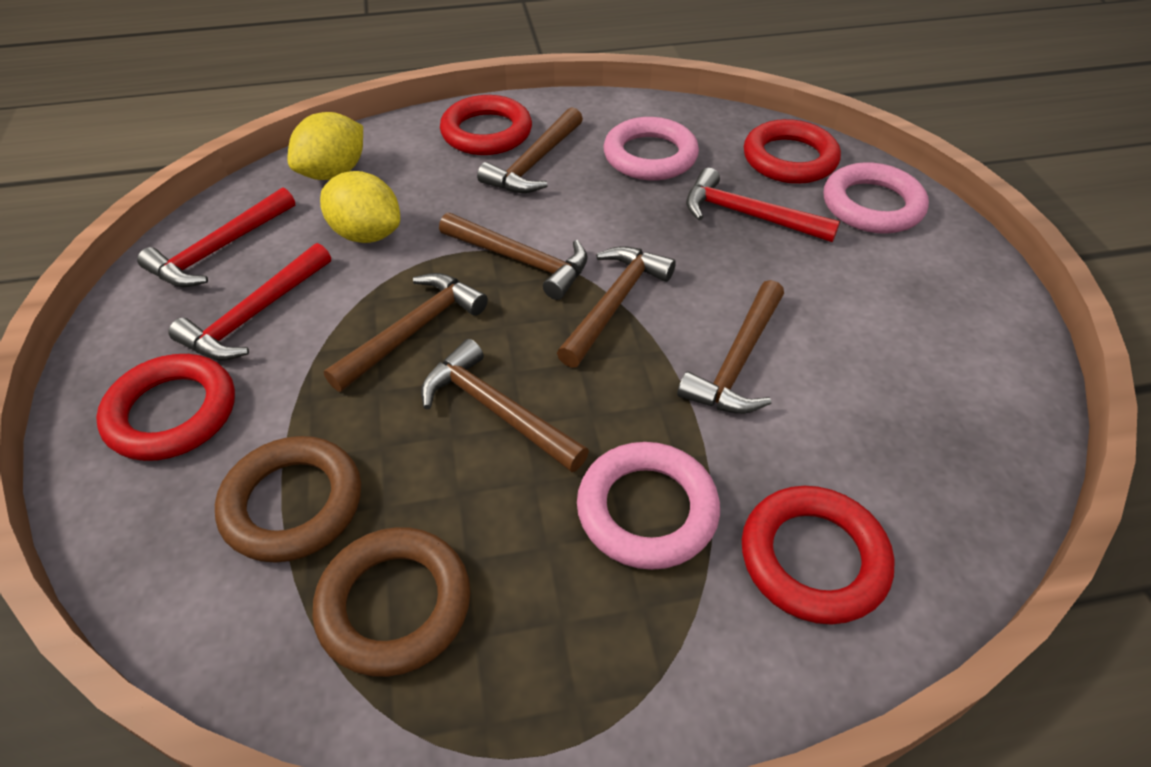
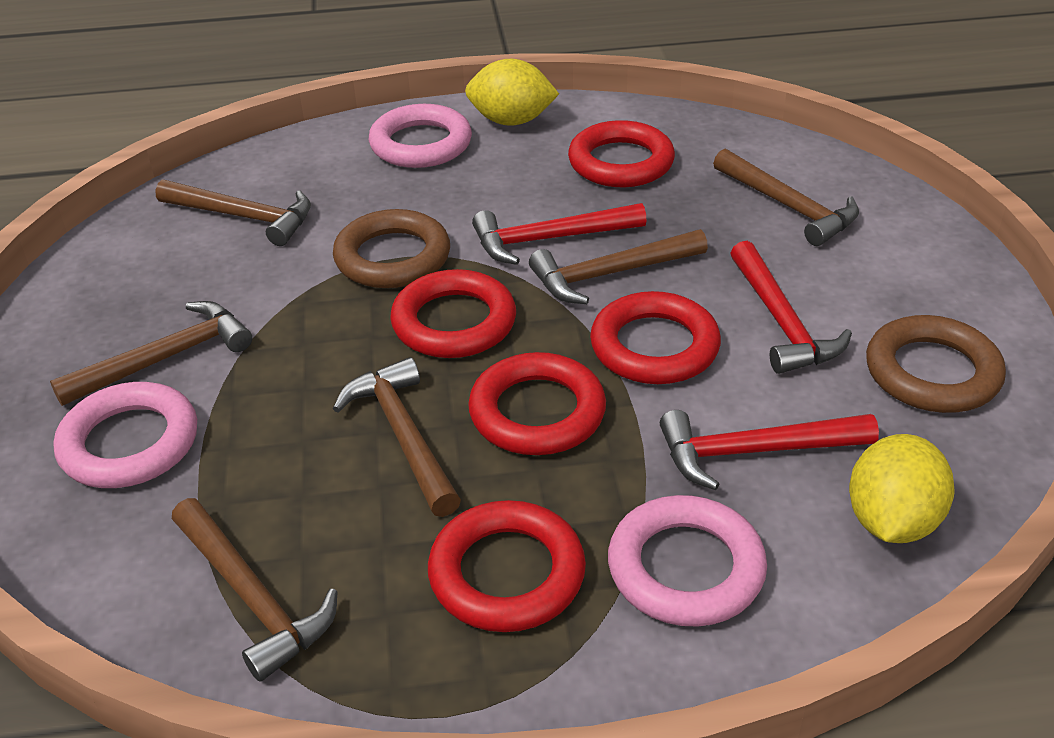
red ring: 4 -> 5

